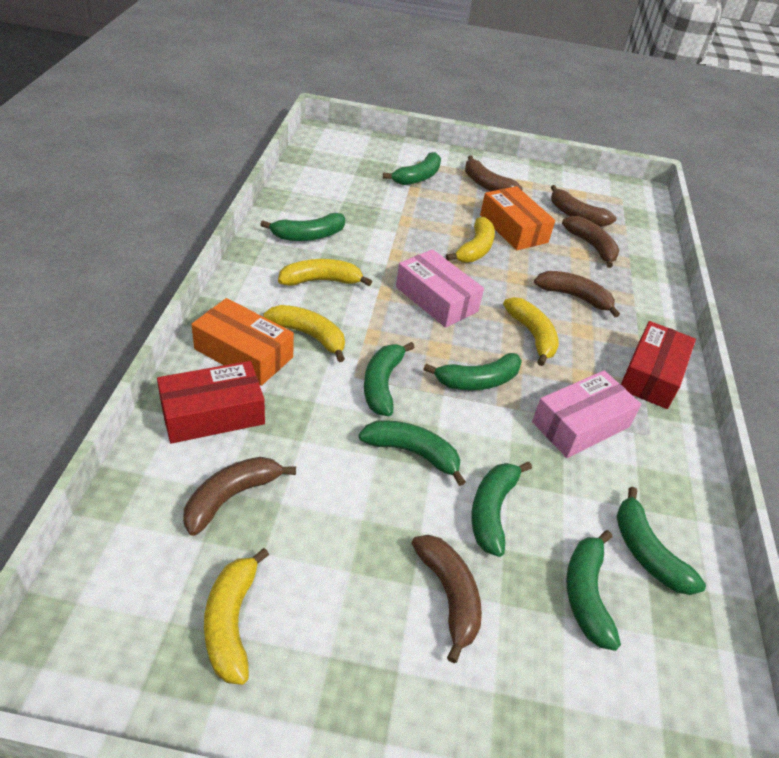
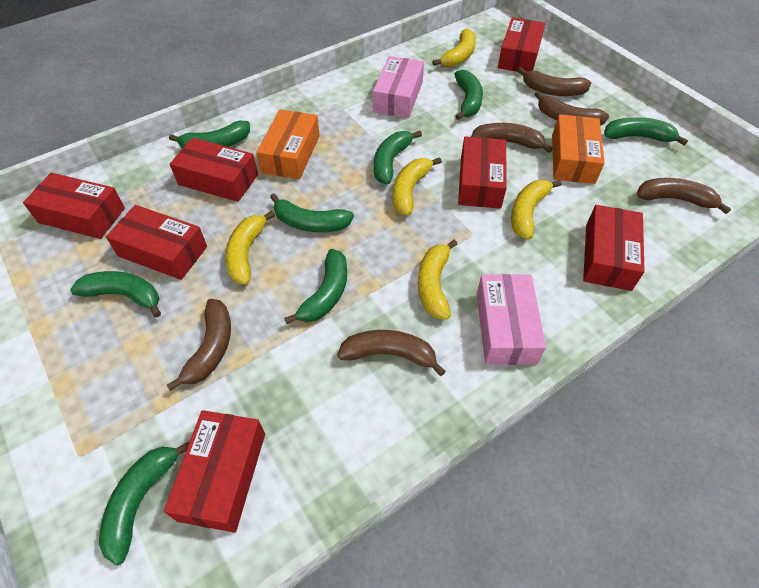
red box: 2 -> 7

